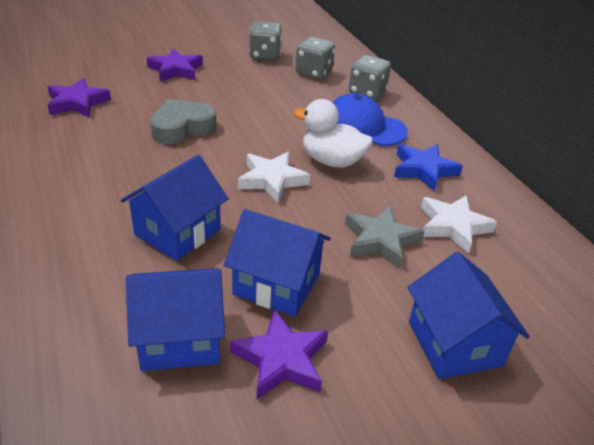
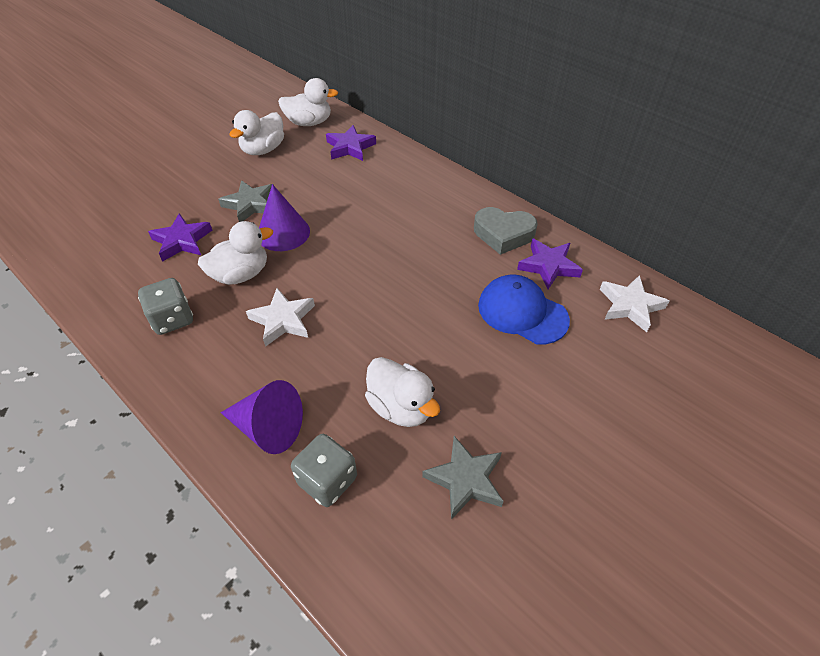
blue house: 4 -> 0
blue star: 1 -> 0
grey dice: 3 -> 2
grey star: 1 -> 2
purple cone: 0 -> 2
white duck: 1 -> 4

